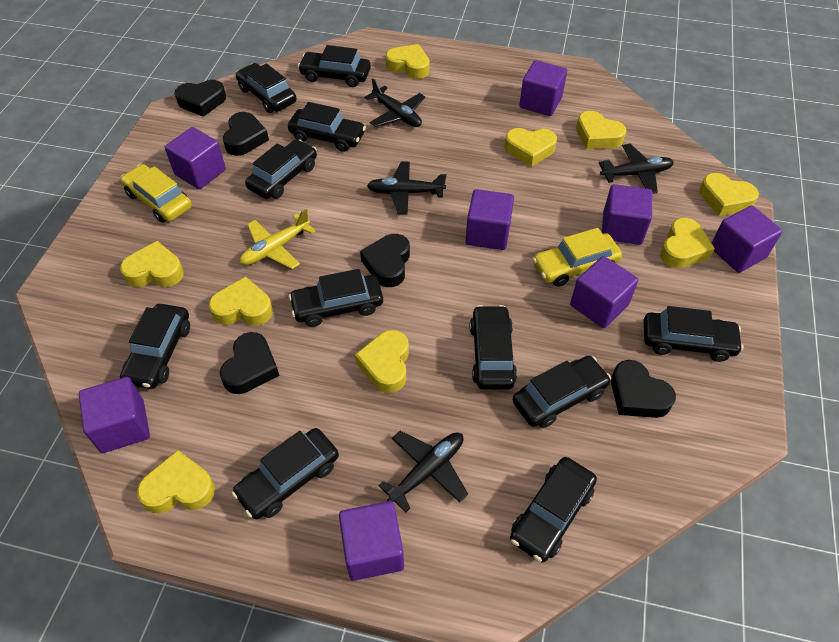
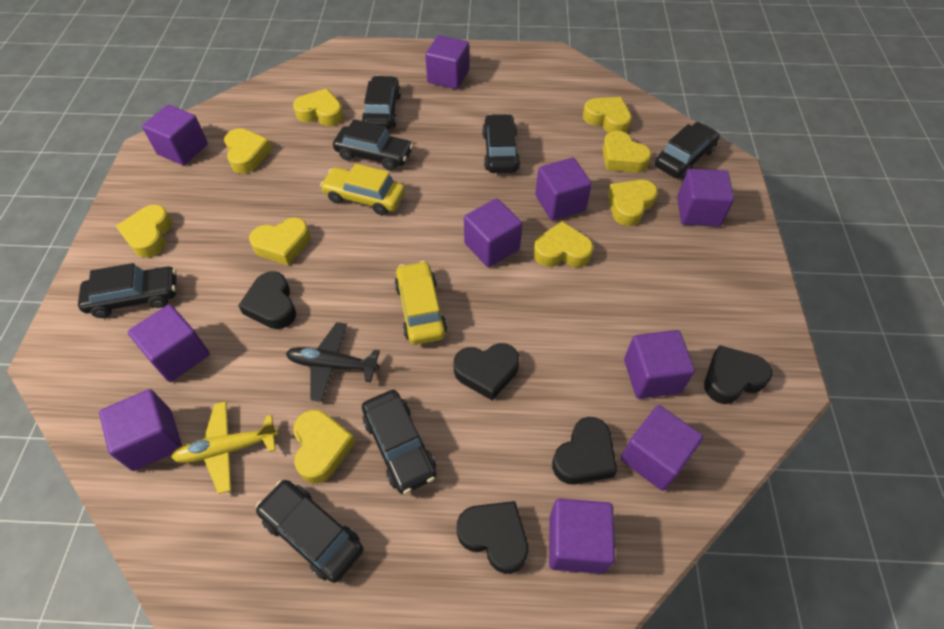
black car: 11 -> 7
black plane: 4 -> 1
purple cube: 8 -> 10

